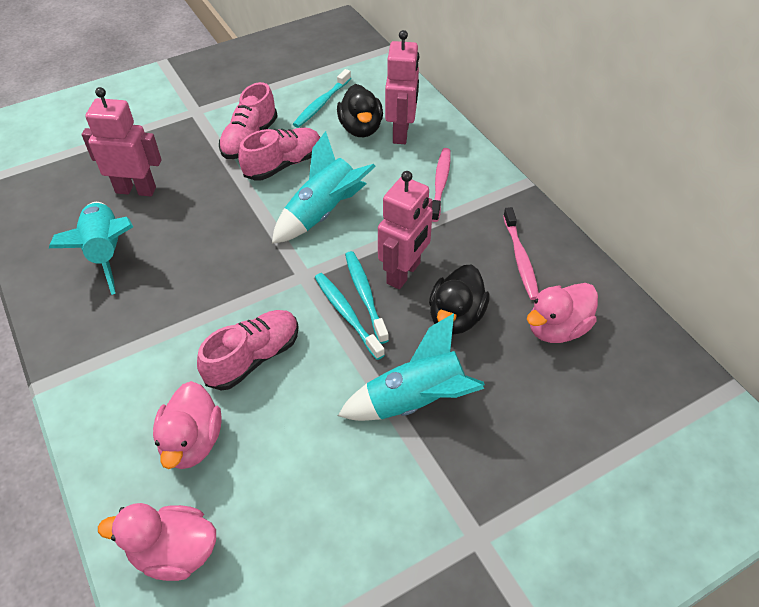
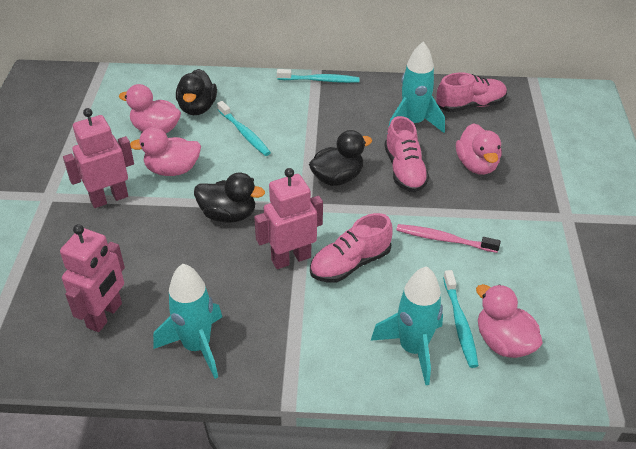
black duck: 2 -> 3
pink duck: 3 -> 4
pink toothbrush: 2 -> 1

